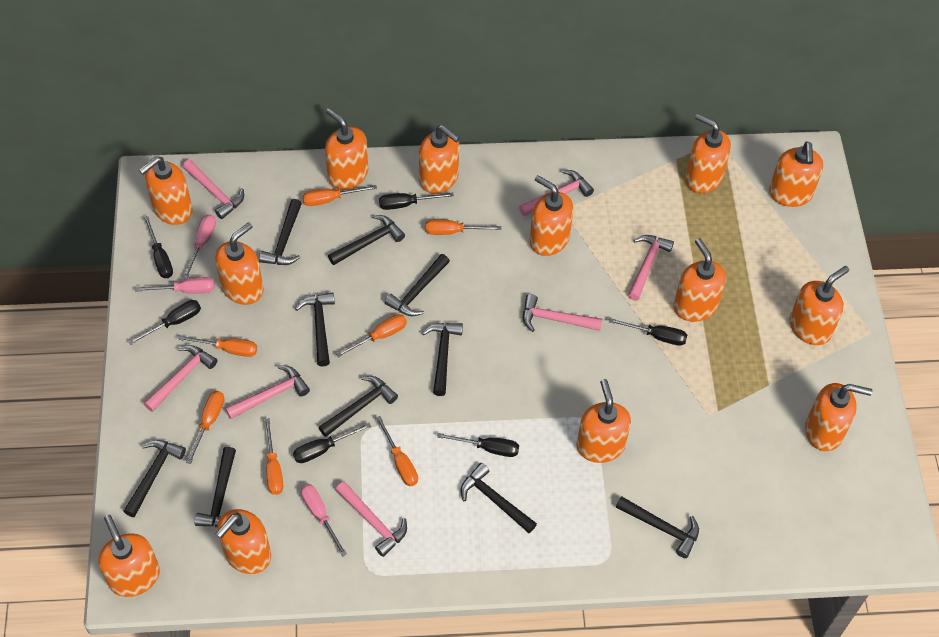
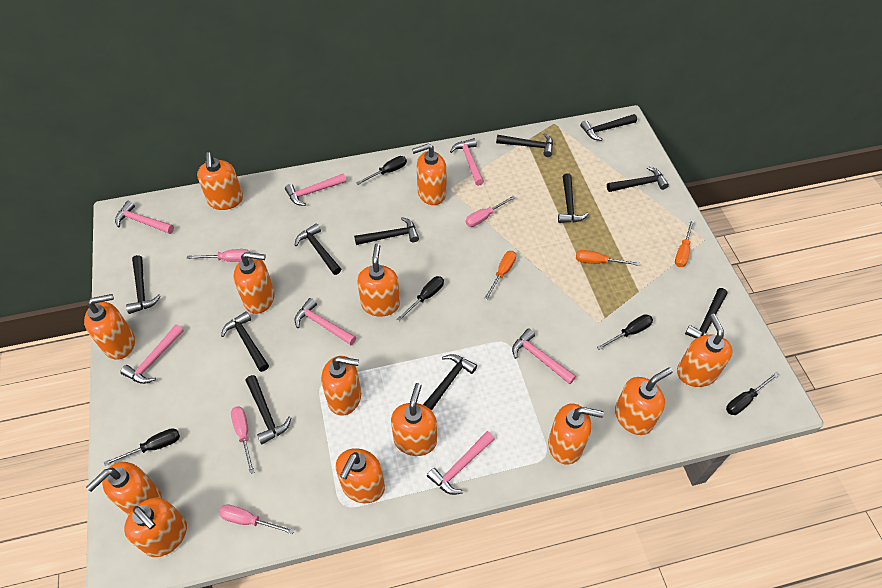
black hammer: 10 -> 11
black screwdriver: 6 -> 5
orange screwdriver: 7 -> 3
pink screwdriver: 3 -> 4

